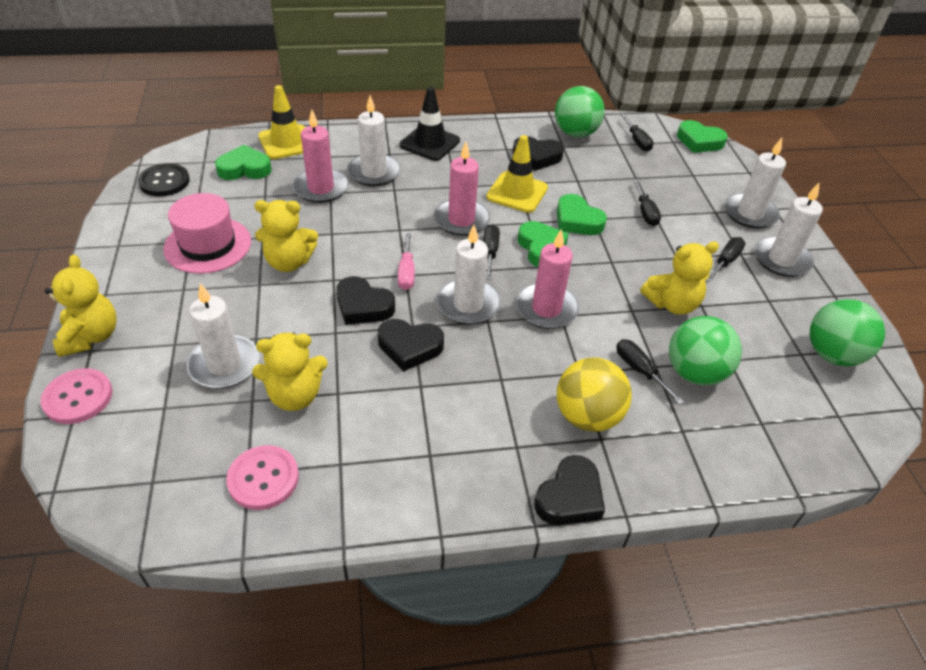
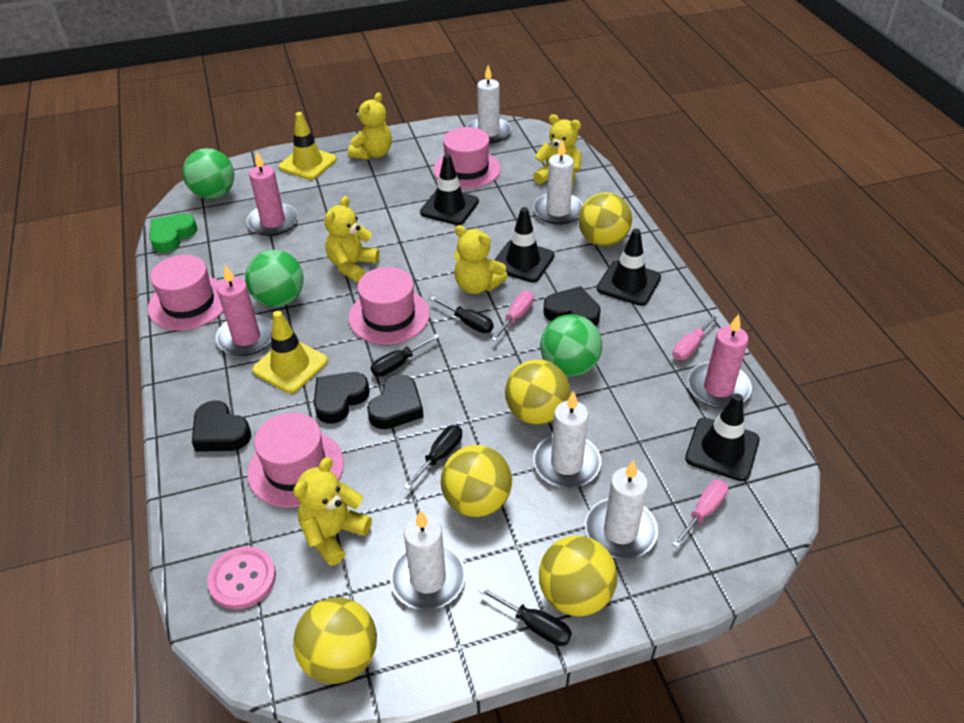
black button: 1 -> 0
black screwdriver: 5 -> 4
black traffic cone: 1 -> 4
green heart: 4 -> 1
pink button: 2 -> 1
pink hat: 1 -> 4
pink screwdriver: 1 -> 3
yellow ball: 1 -> 5
yellow teddy bear: 4 -> 5

